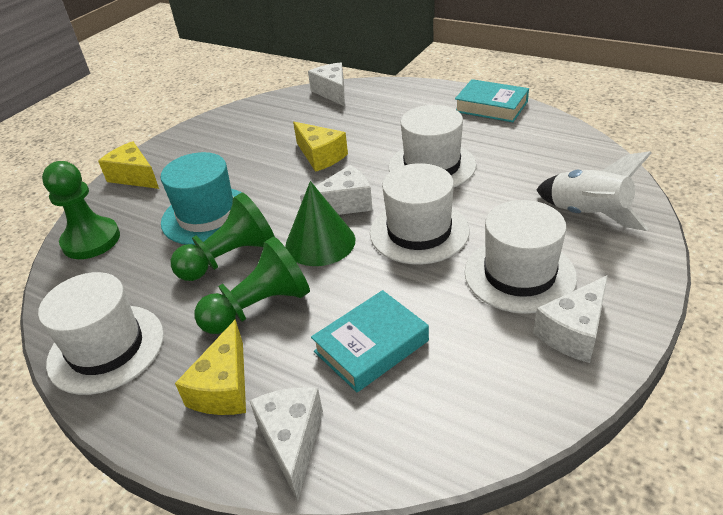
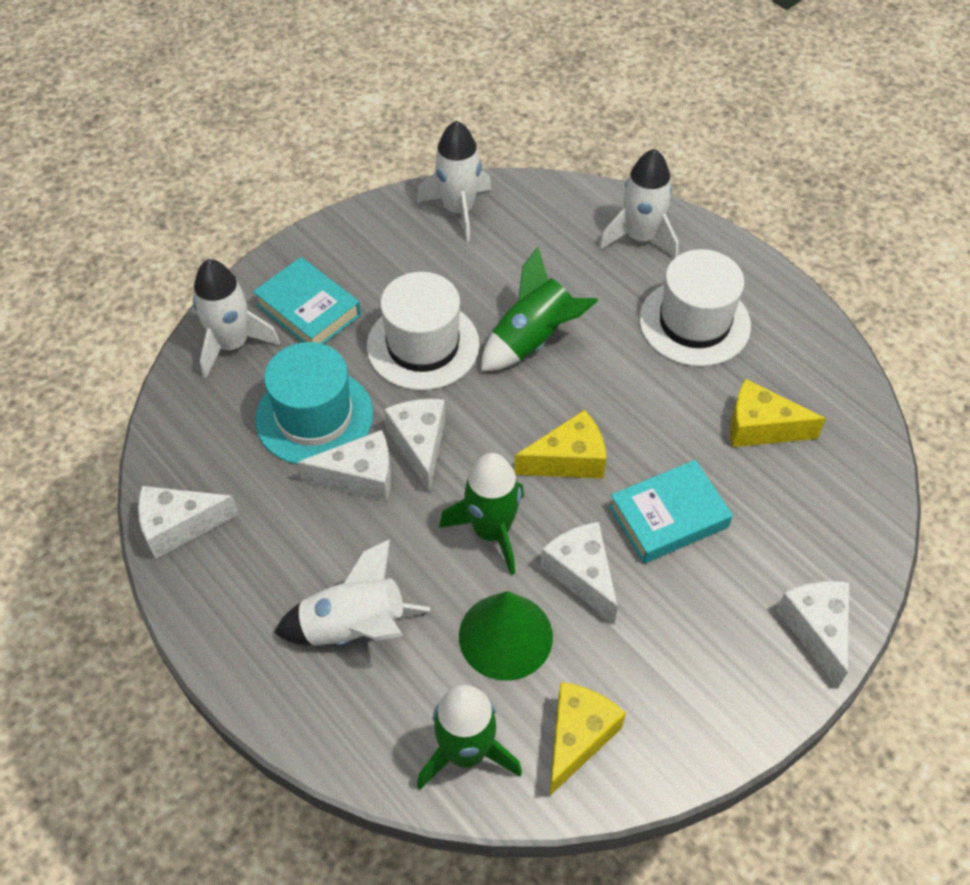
green pawn: 3 -> 0
green rocket: 0 -> 3
white cheese: 4 -> 5
white hat: 4 -> 2
white rocket: 1 -> 4

